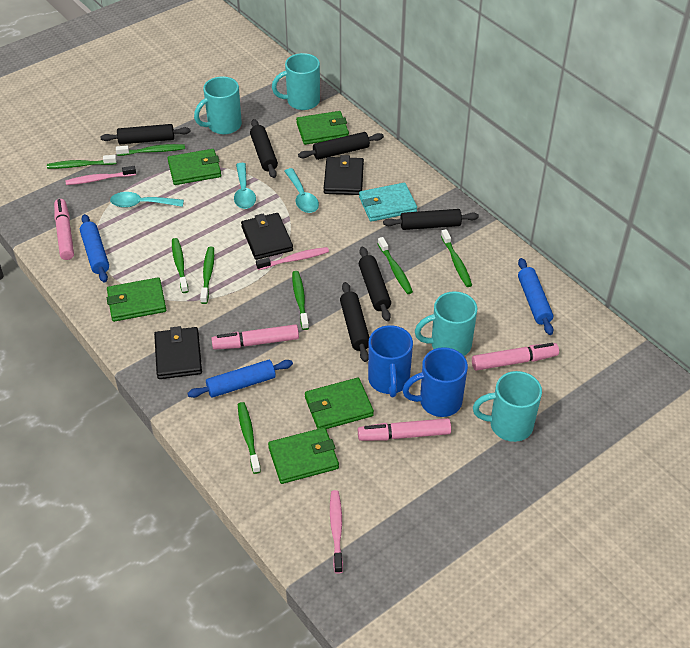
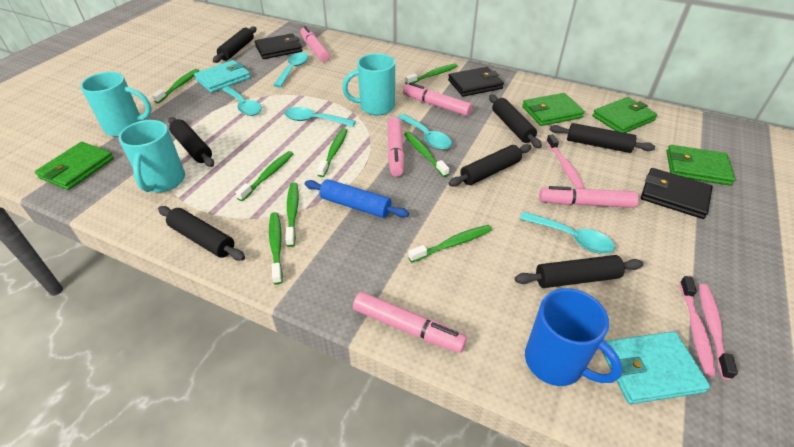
black rolling pin: 6 -> 7
blue mug: 2 -> 1
blue rolling pin: 3 -> 1
green wallet: 5 -> 4
pink marker: 4 -> 5
turquoise mug: 4 -> 3
turquoise spoon: 3 -> 5
turquoise wallet: 1 -> 2

